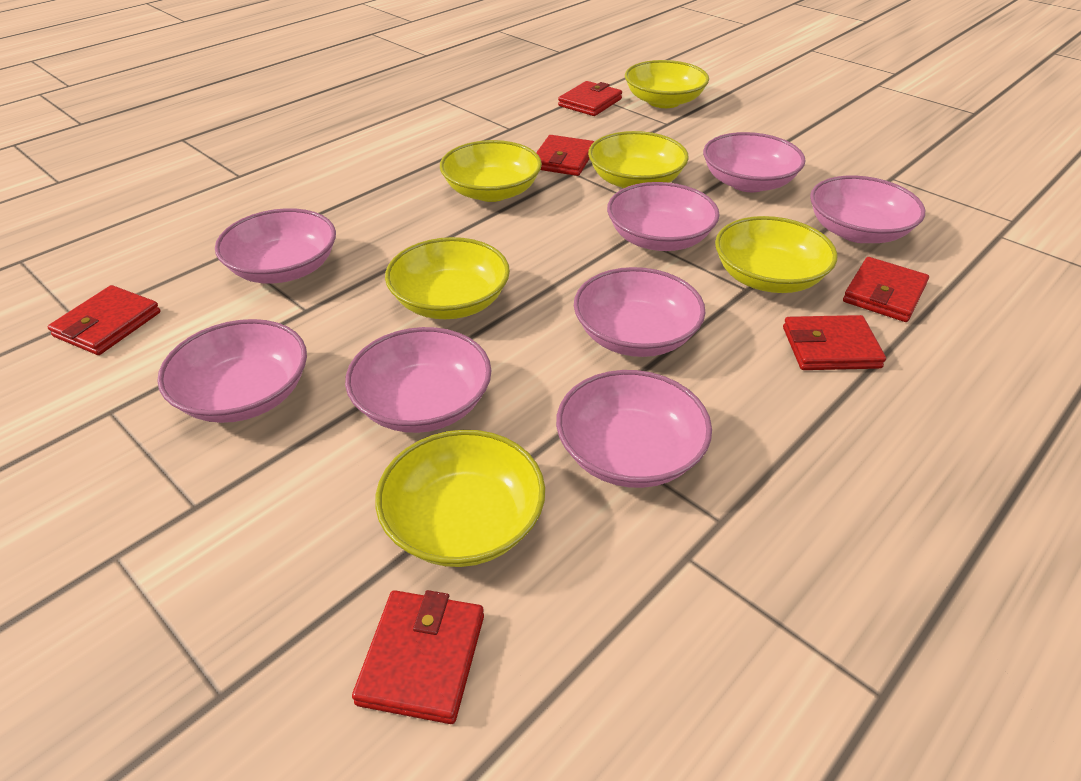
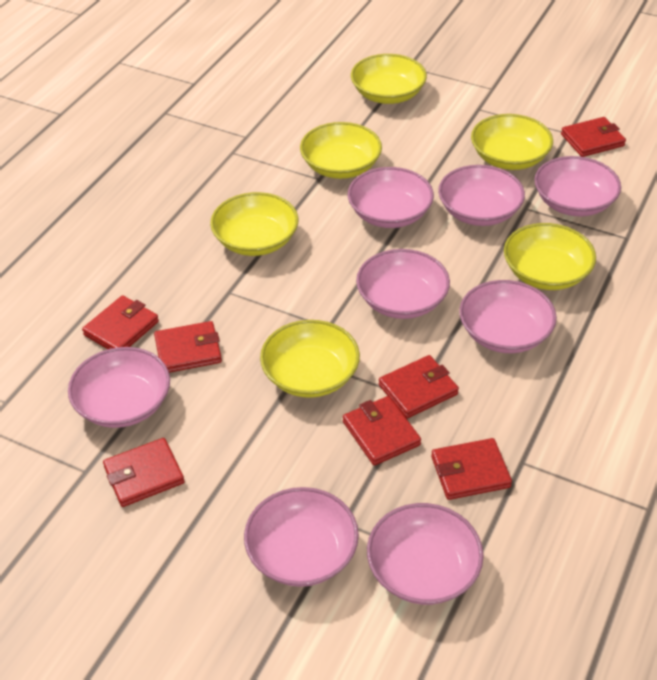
red wallet: 6 -> 7

